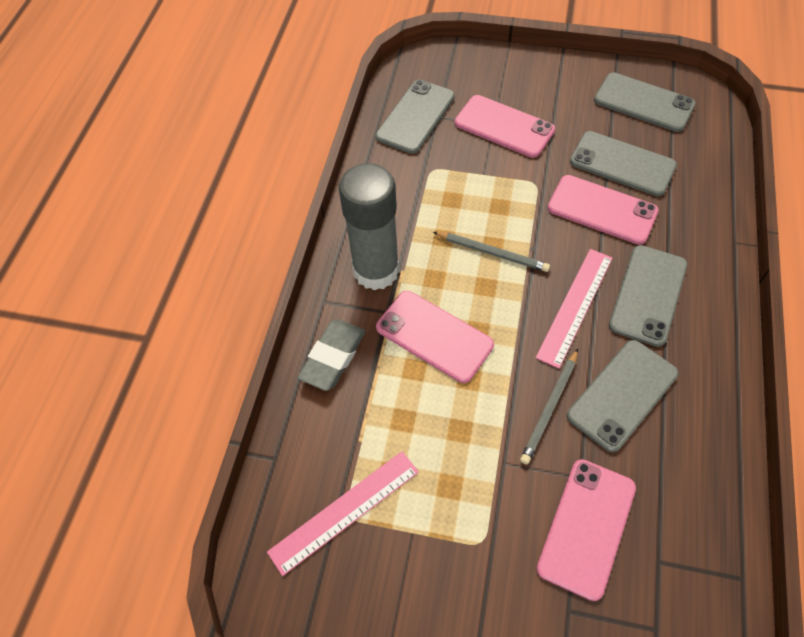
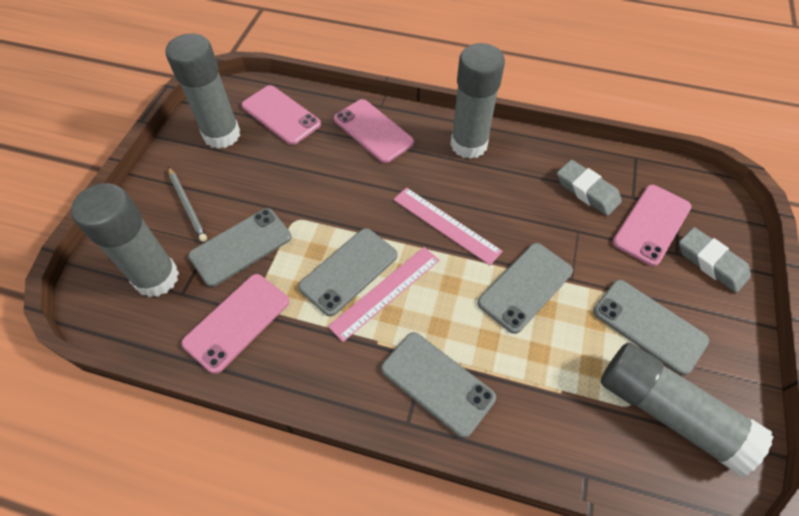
grey eraser: 1 -> 2
grey glue stick: 1 -> 4
grey pencil: 2 -> 1

